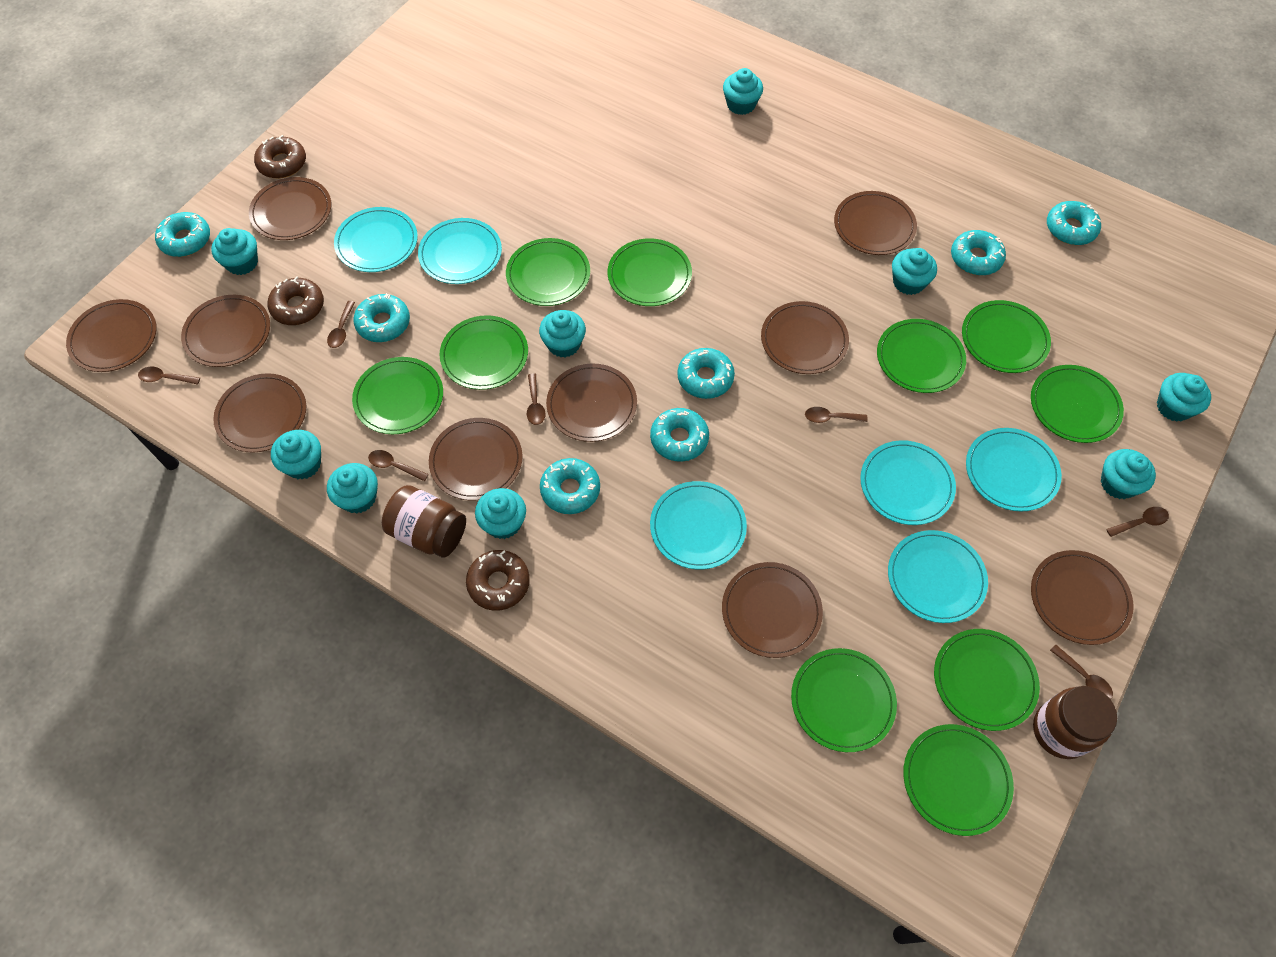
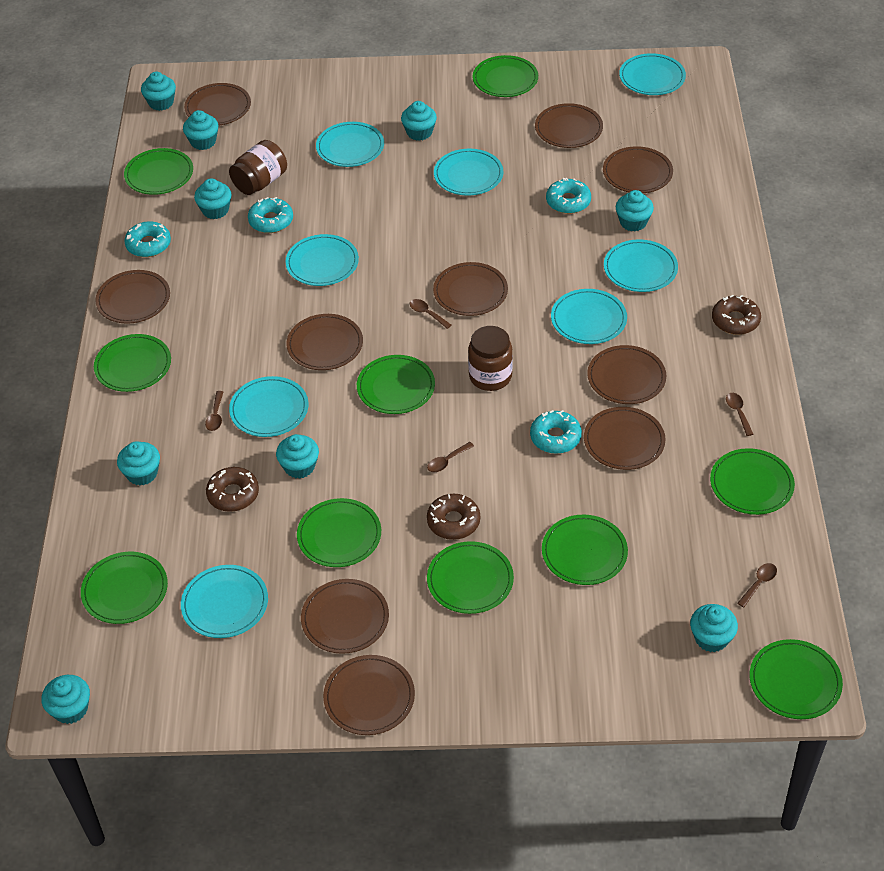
brown spoon: 7 -> 5
turquoise donut: 7 -> 4
turquoise plate: 6 -> 8

